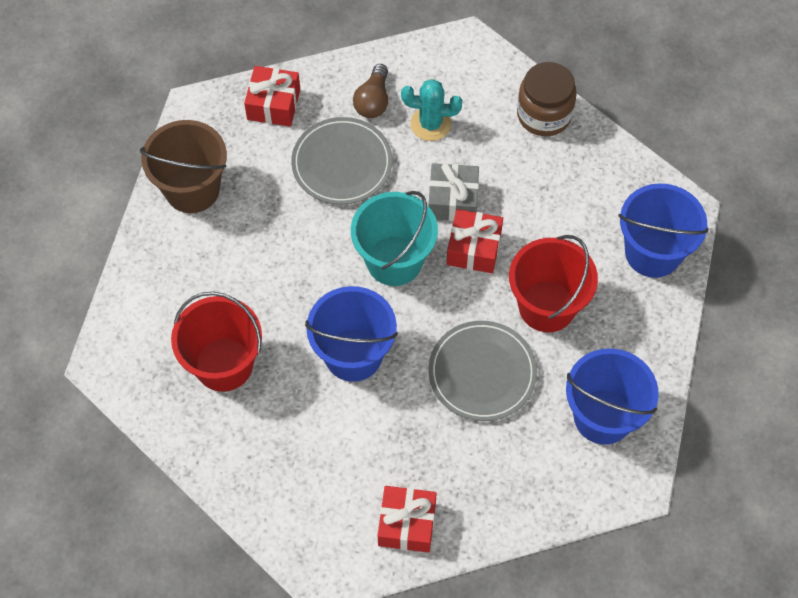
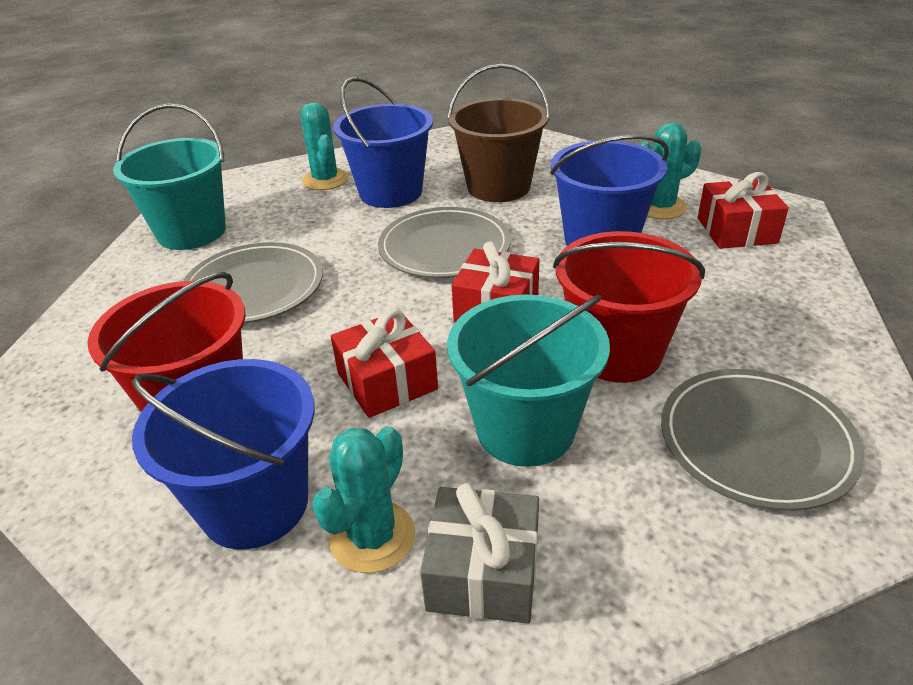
brown jar: 1 -> 0
brown light bulb: 1 -> 0
grey plate: 2 -> 3
turquoise bucket: 1 -> 2
turquoise cactus: 1 -> 3

